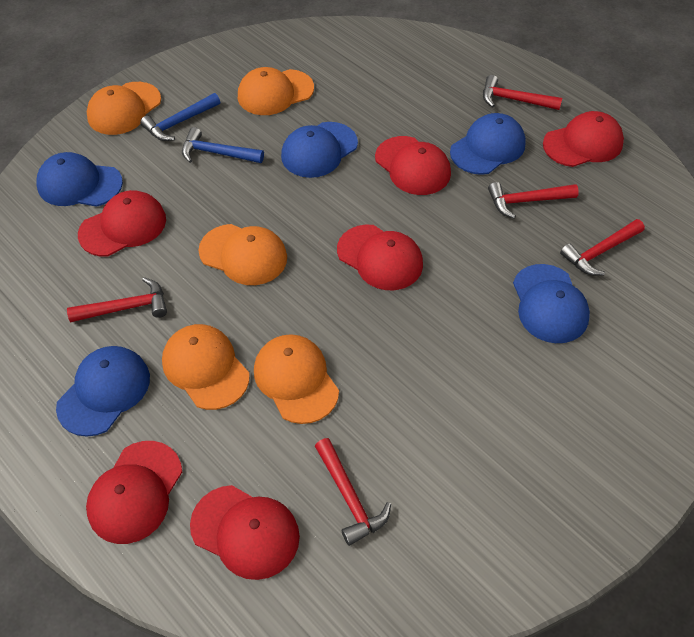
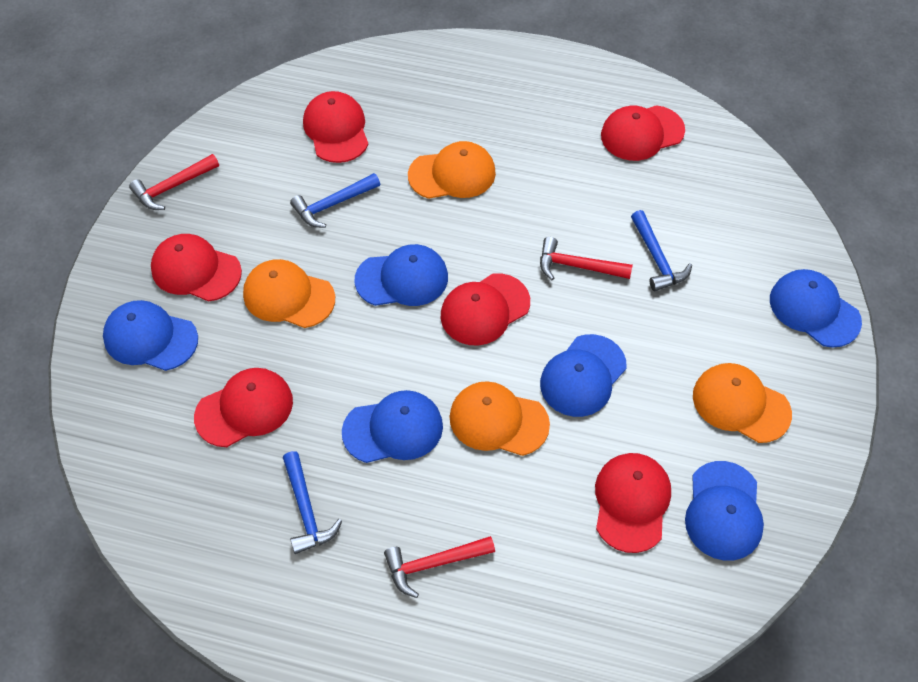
blue cap: 5 -> 6
blue hammer: 2 -> 3
orange cap: 5 -> 4
red hammer: 5 -> 3

